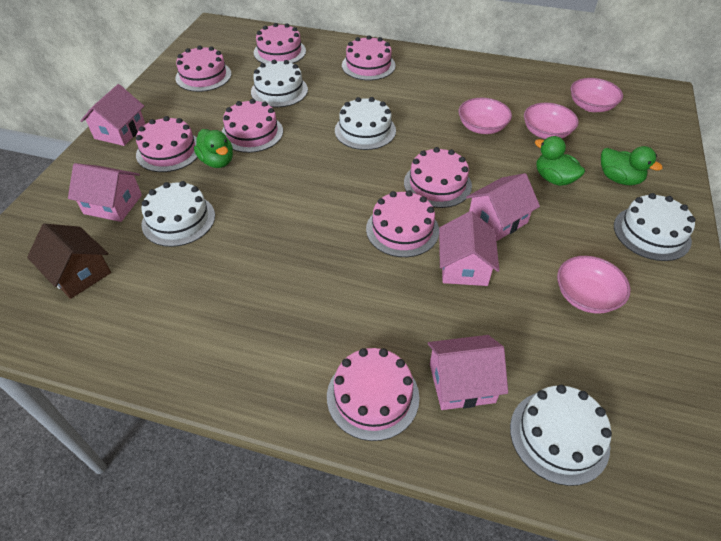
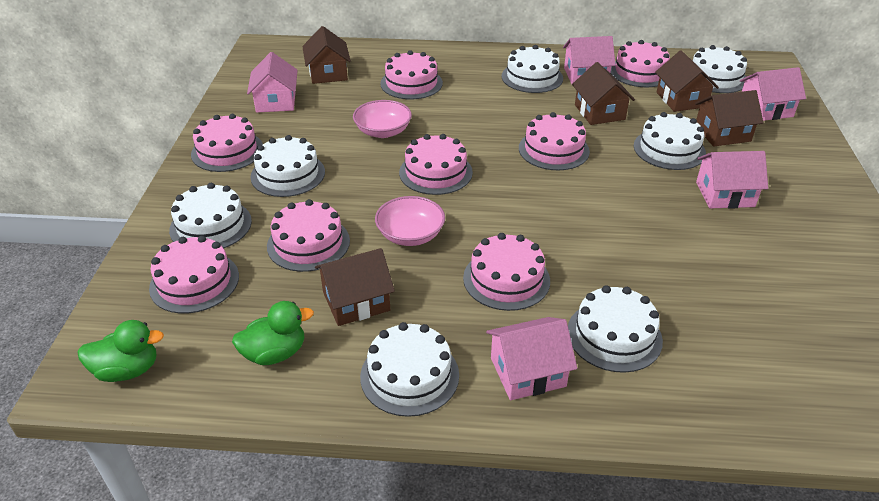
brown house: 1 -> 5
green duck: 3 -> 2
pink bowl: 4 -> 2
white cake: 5 -> 7

